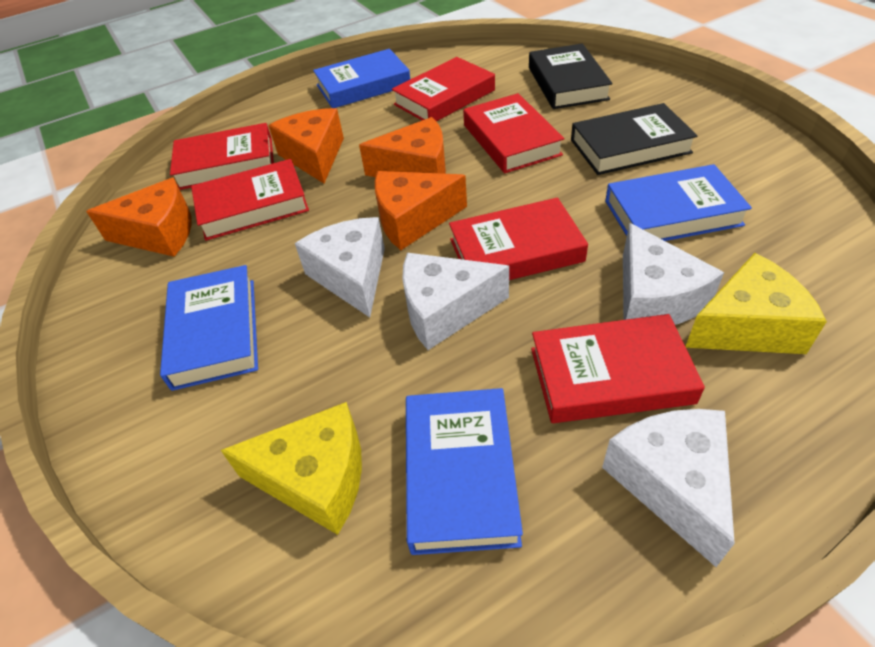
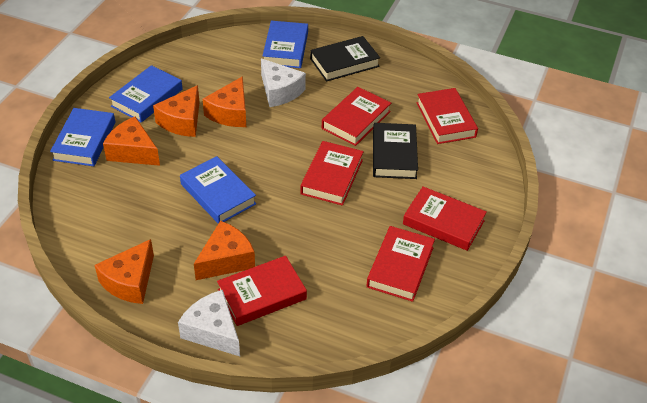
orange cheese: 4 -> 5
white cheese: 4 -> 2
yellow cheese: 2 -> 0

